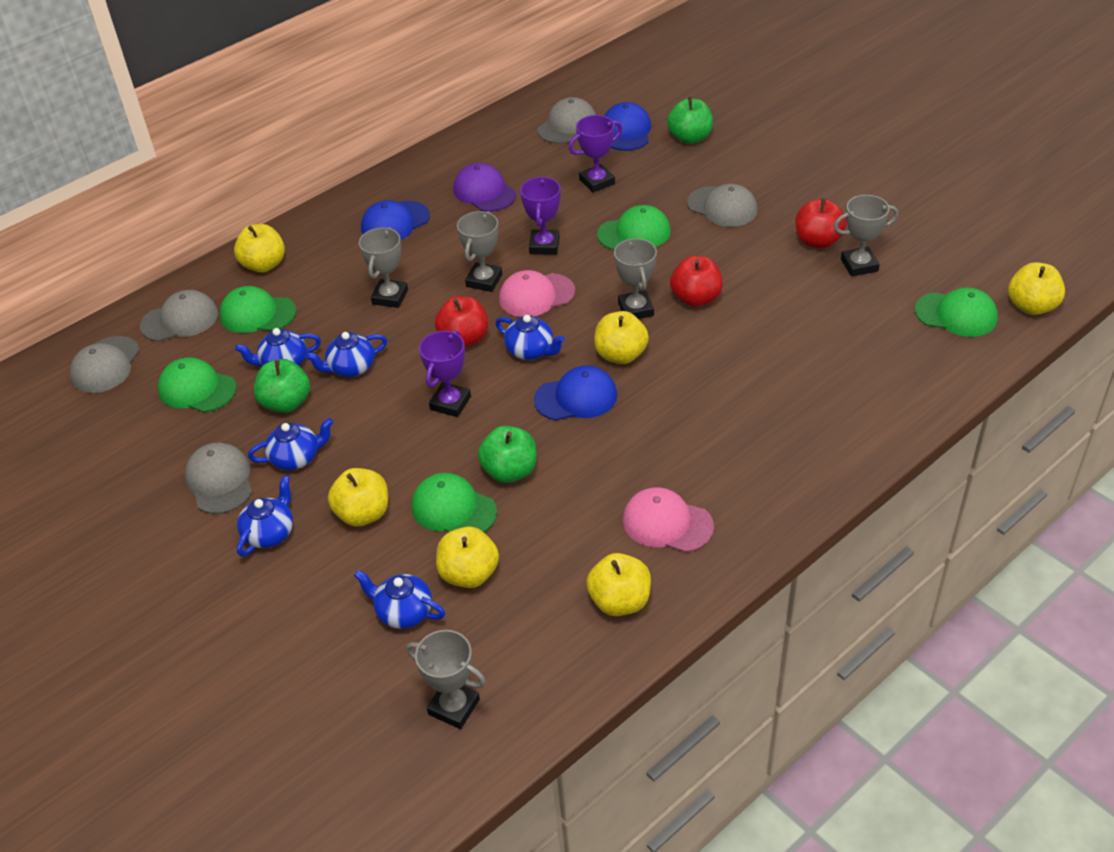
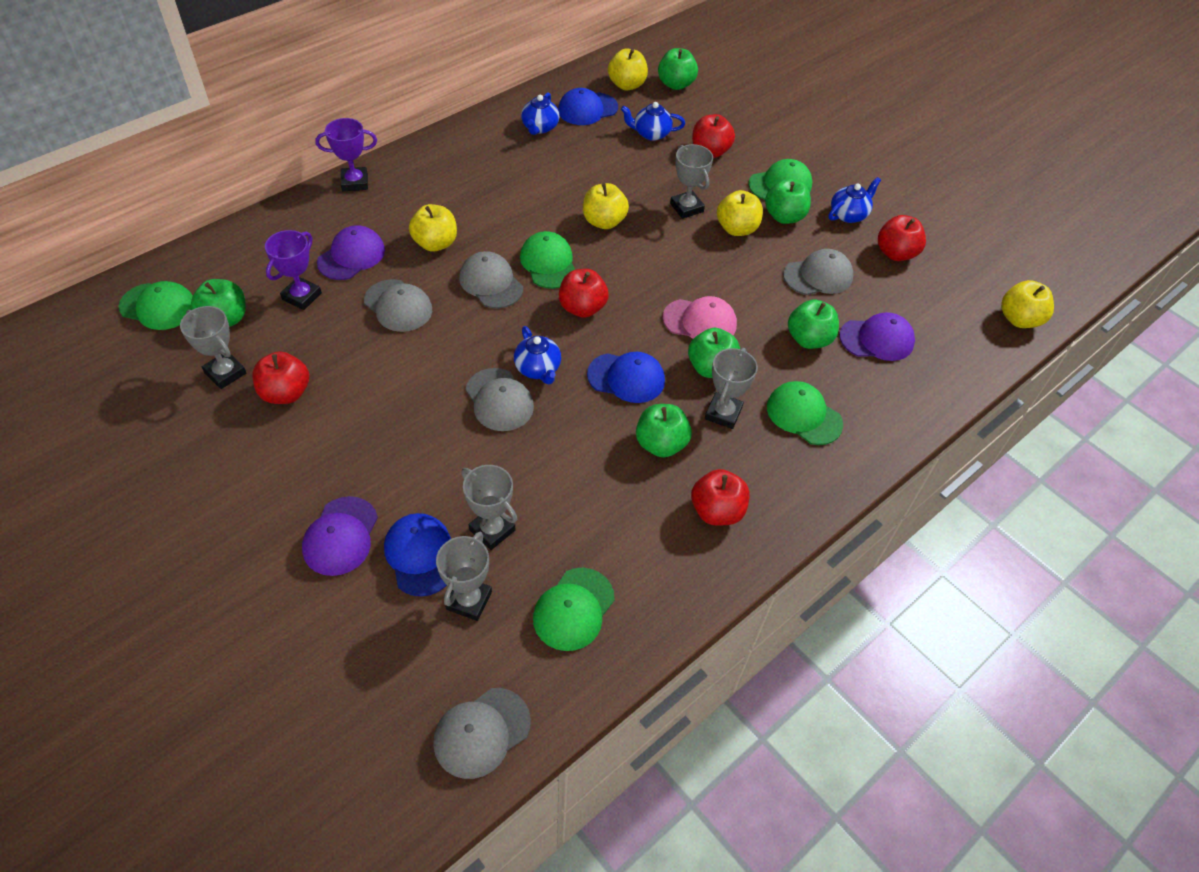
blue teapot: 6 -> 4
green apple: 3 -> 6
pink cap: 2 -> 1
purple cap: 1 -> 3
purple trophy: 3 -> 2
red apple: 3 -> 5
yellow apple: 6 -> 5

